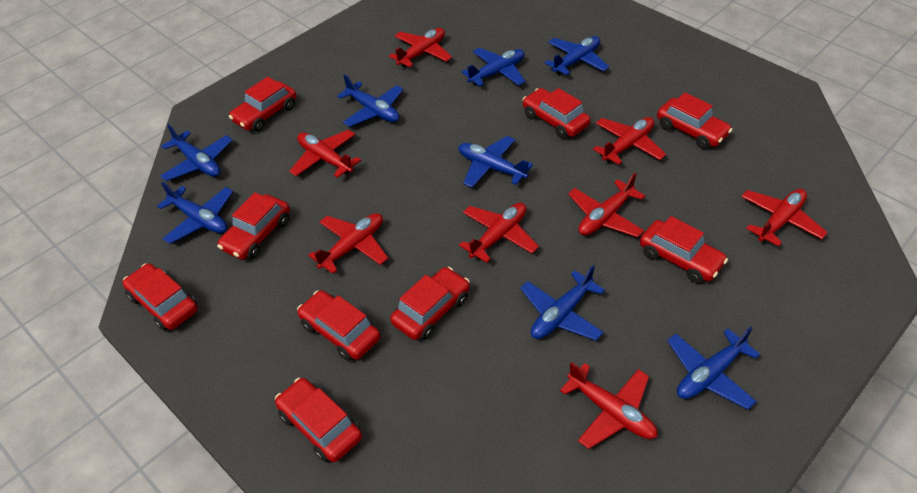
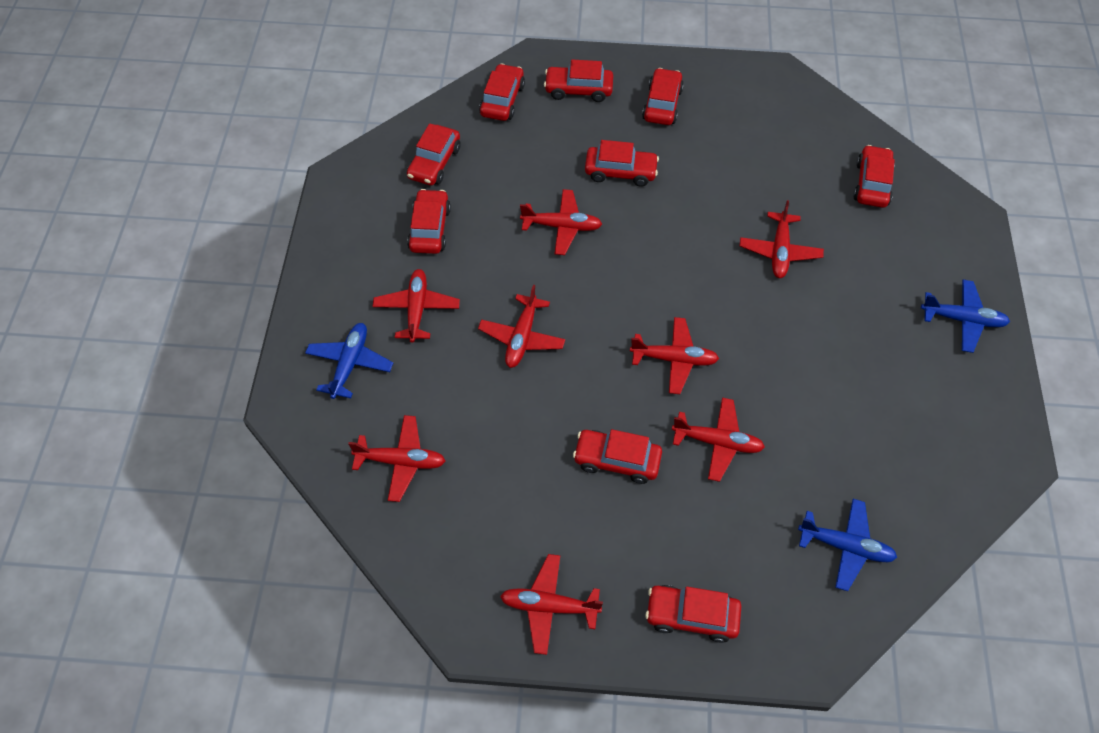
blue plane: 8 -> 3

